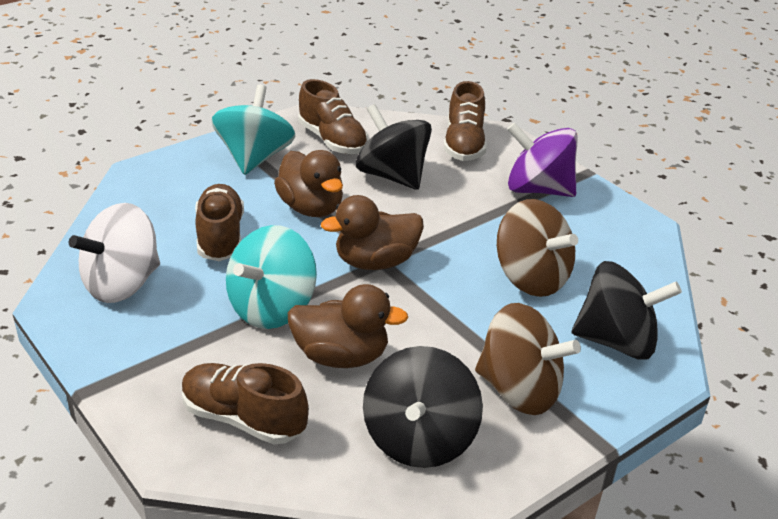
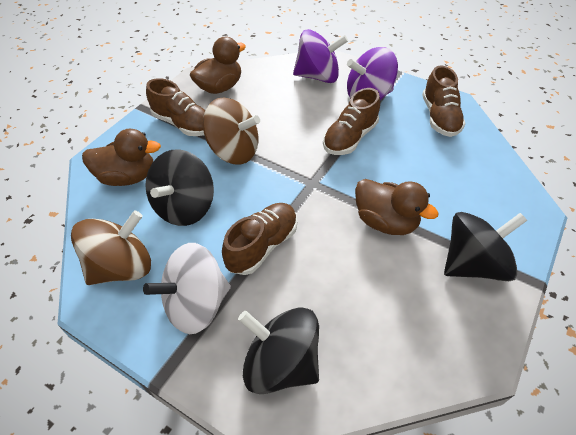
purple spinning top: 1 -> 2
turquoise spinning top: 2 -> 0

